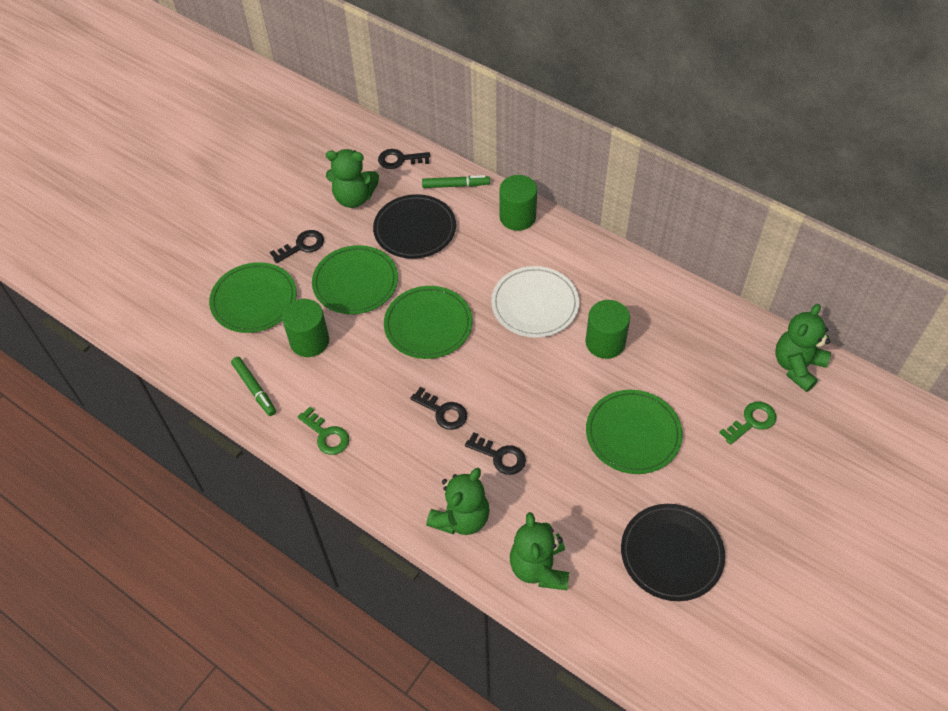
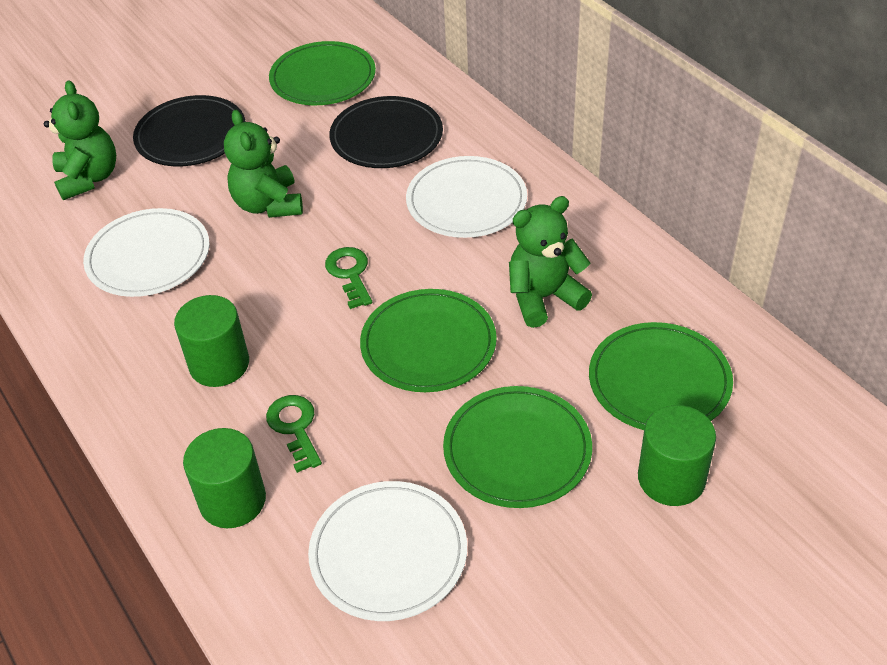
black key: 4 -> 0
green marker: 2 -> 0
green teddy bear: 4 -> 3
white plate: 1 -> 3

